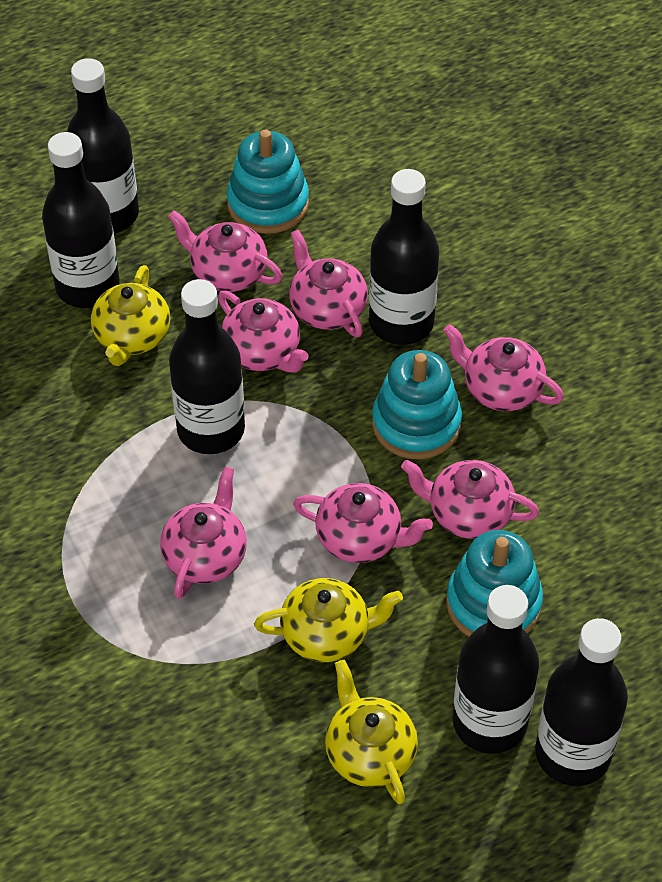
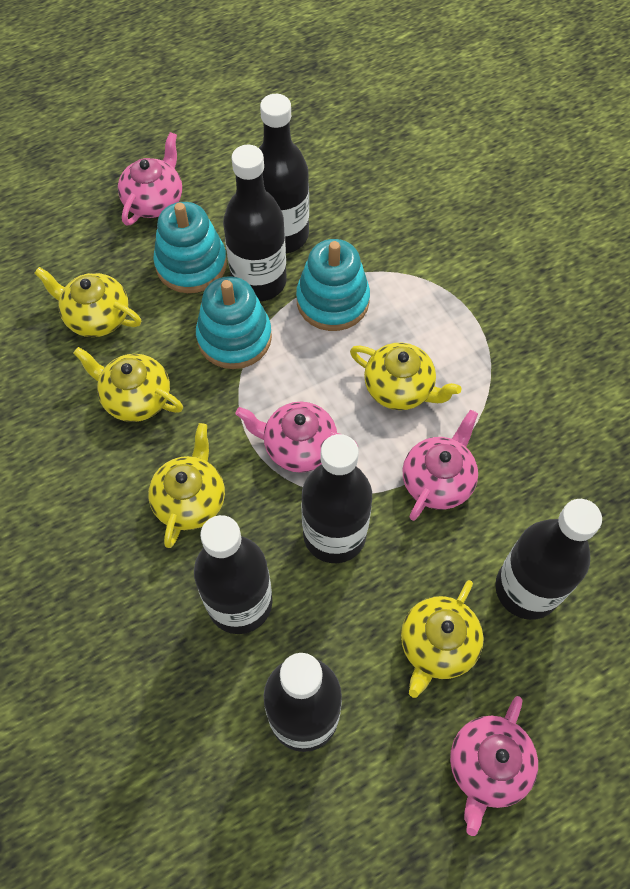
pink teapot: 7 -> 4
yellow teapot: 3 -> 5

